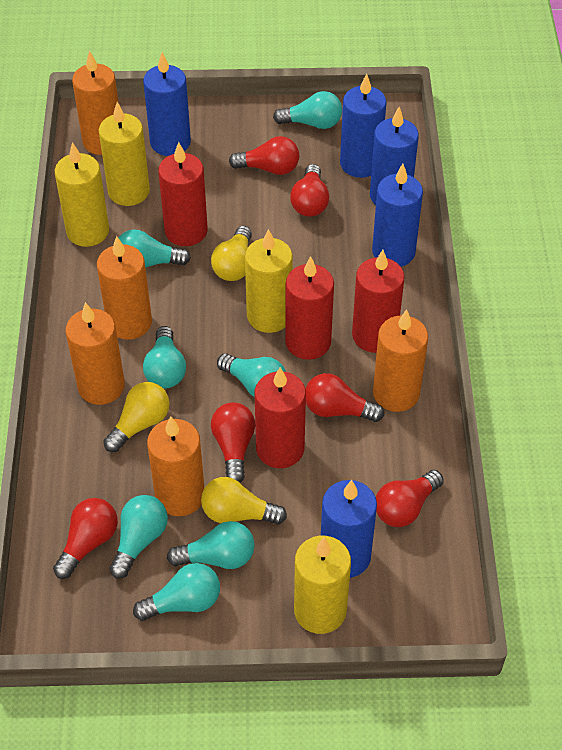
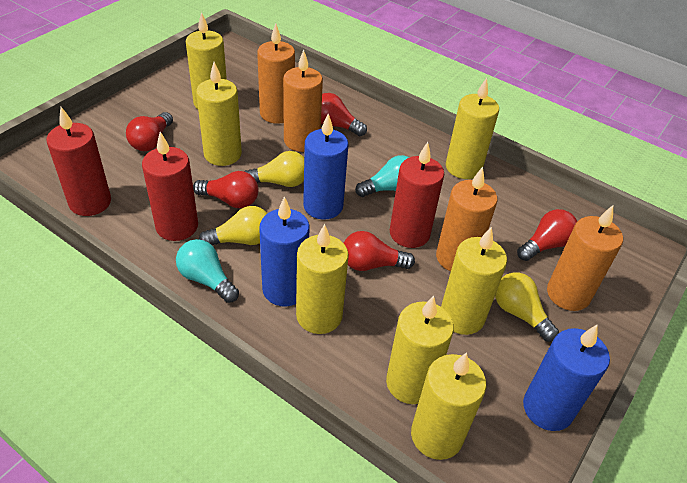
blue candle: 5 -> 3
orange candle: 5 -> 4
red candle: 4 -> 3
red light bulb: 6 -> 5
turquoise light bulb: 7 -> 2
yellow candle: 4 -> 7

